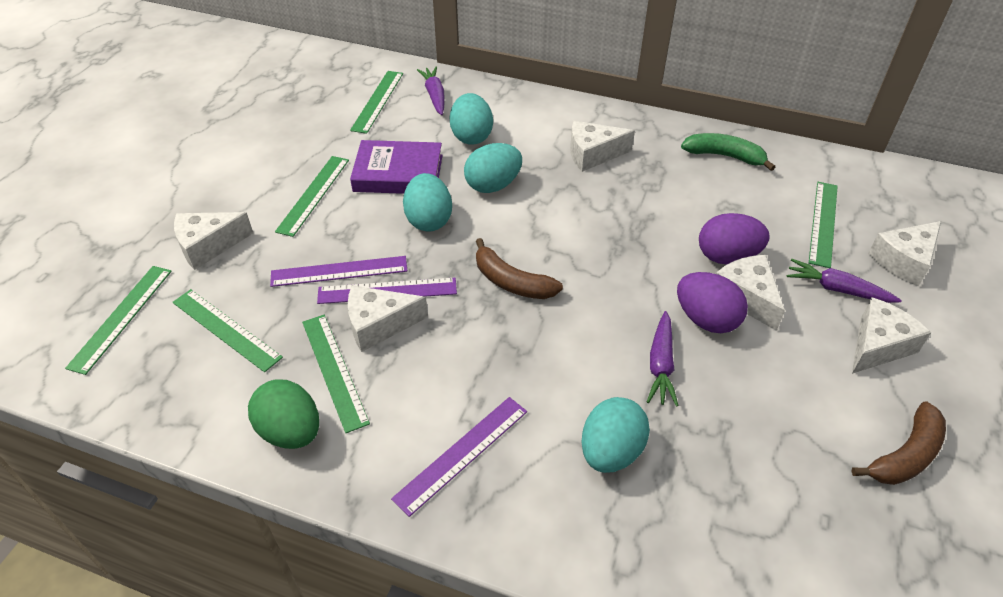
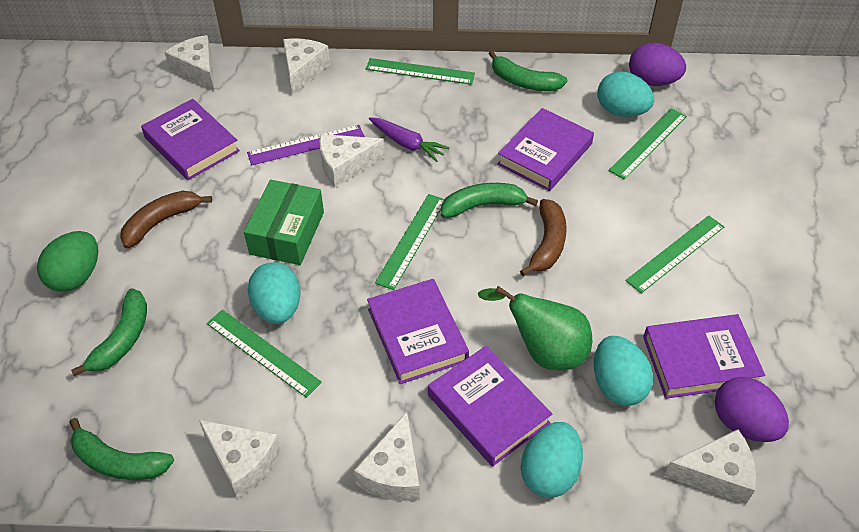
green banana: 1 -> 4
green box: 0 -> 1
green pear: 0 -> 1
green ruler: 6 -> 5
purple book: 1 -> 5
purple carrot: 3 -> 1
purple ruler: 3 -> 1

